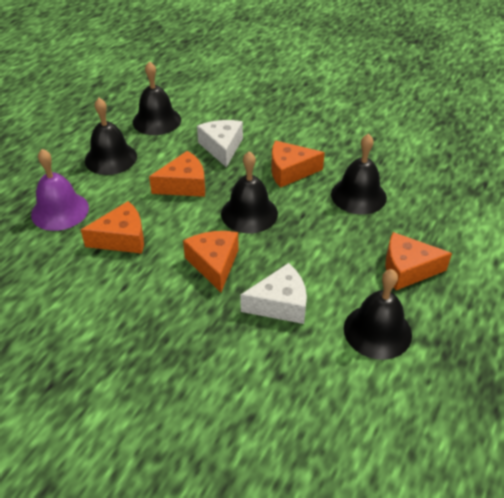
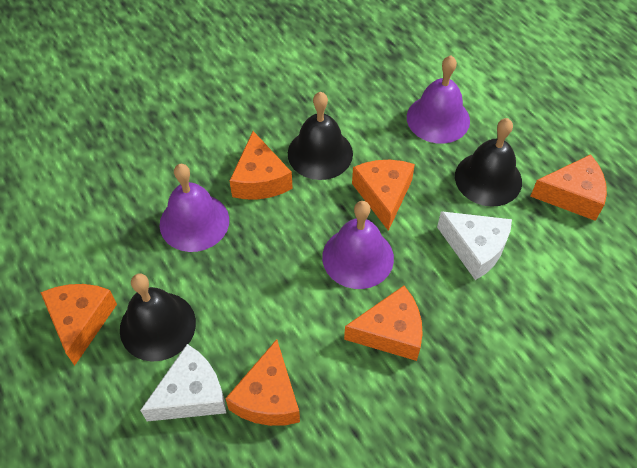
black bell: 5 -> 3
orange cheese: 5 -> 6
purple bell: 1 -> 3

